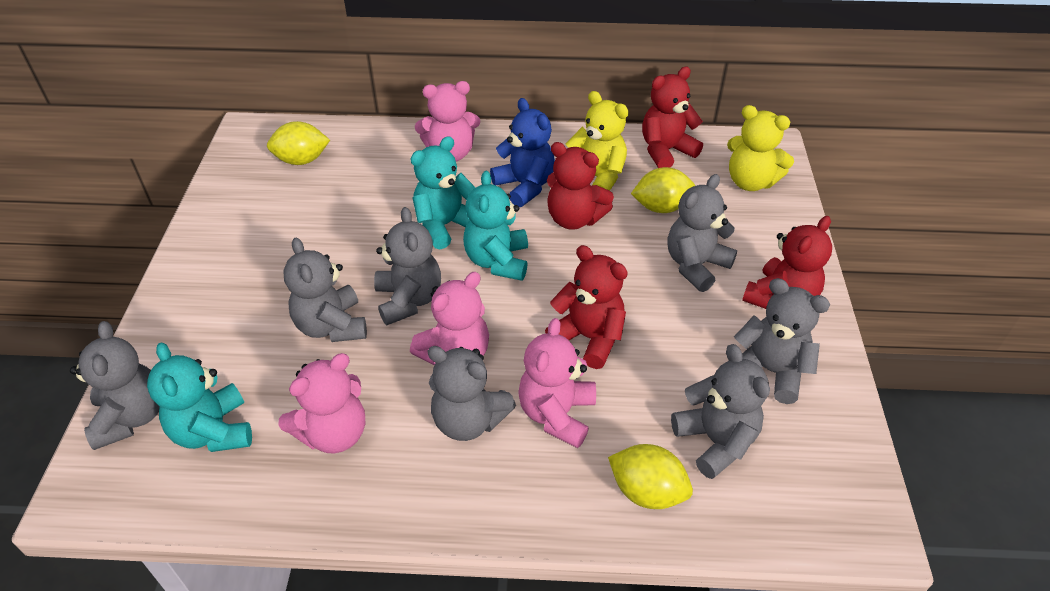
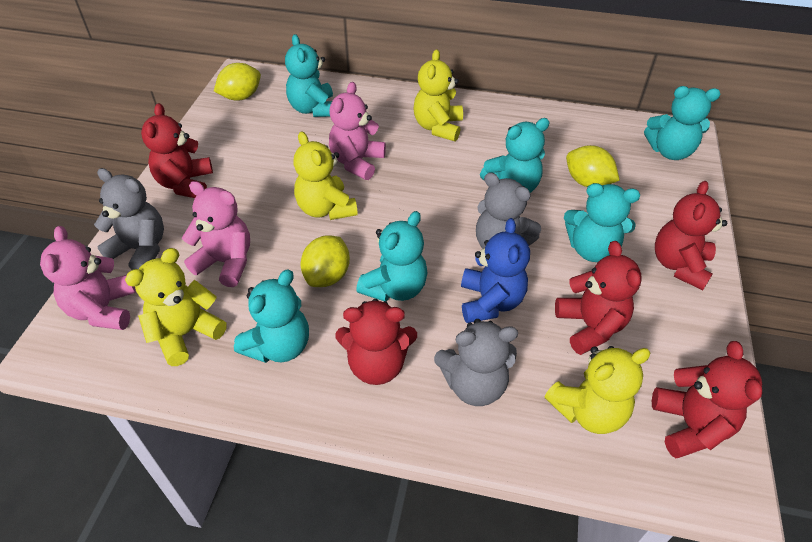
grey teddy bear: 7 -> 3
pink teddy bear: 4 -> 3
red teddy bear: 4 -> 5
turquoise teddy bear: 3 -> 6
yellow teddy bear: 2 -> 4

